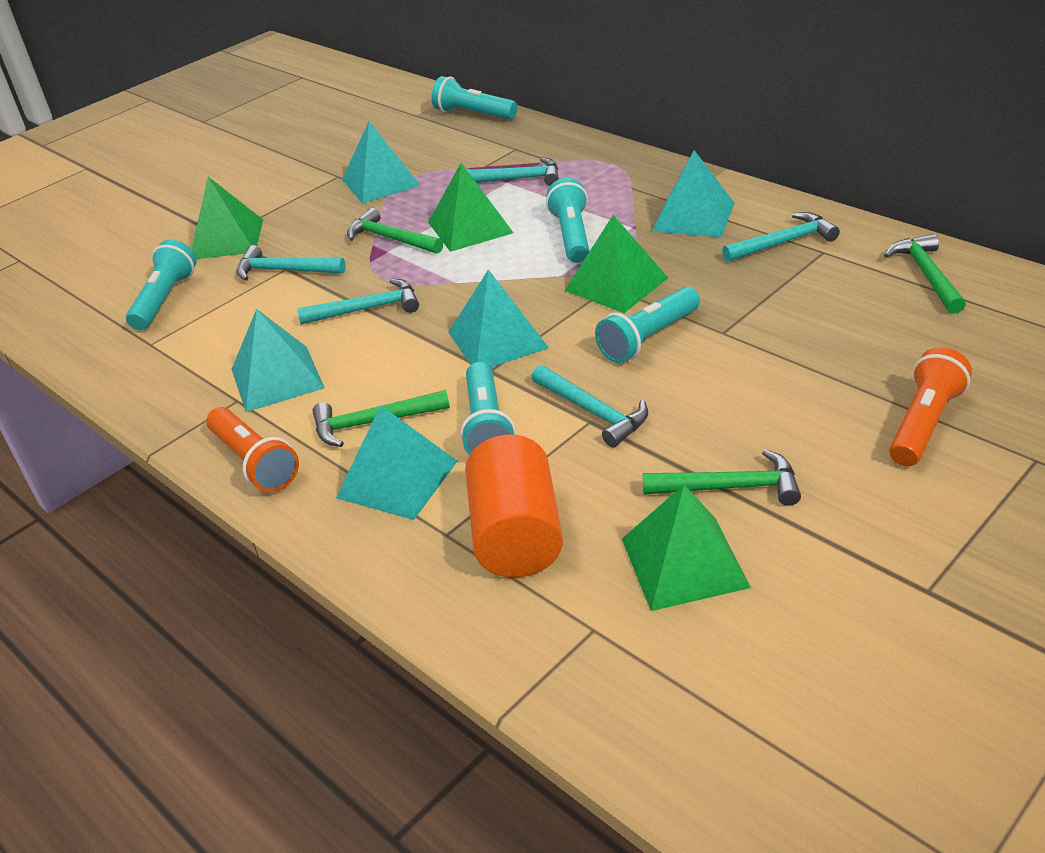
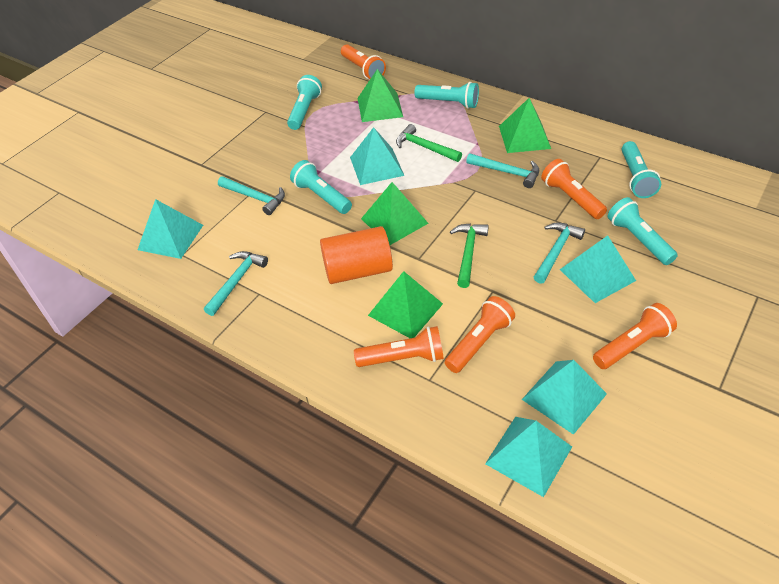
green hammer: 4 -> 2
orange flashlight: 2 -> 5
turquoise hammer: 5 -> 4

